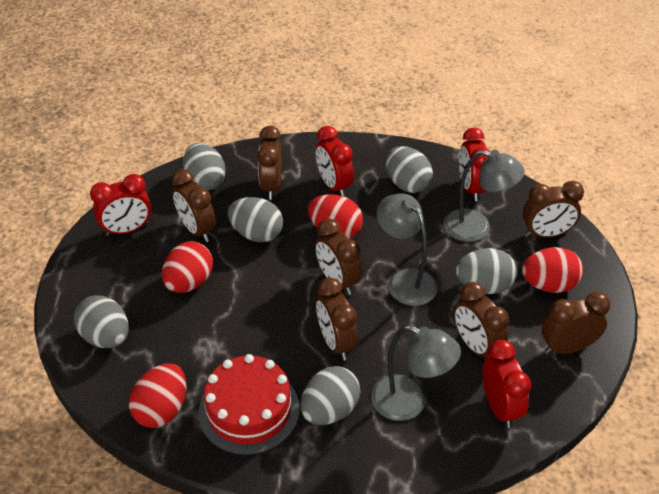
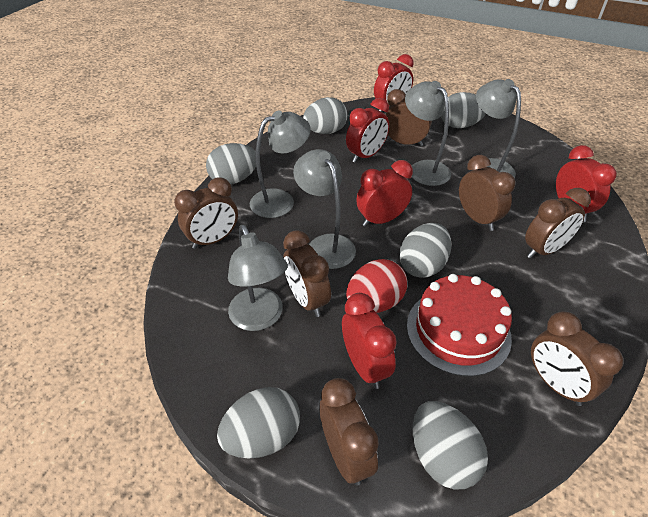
grey lamp: 3 -> 5
red clock: 4 -> 5
red egg: 4 -> 1

